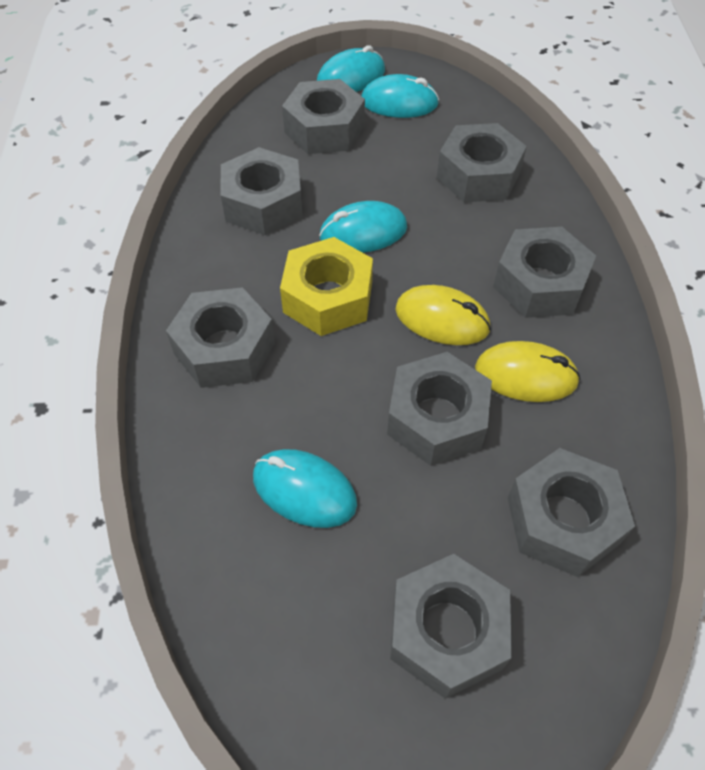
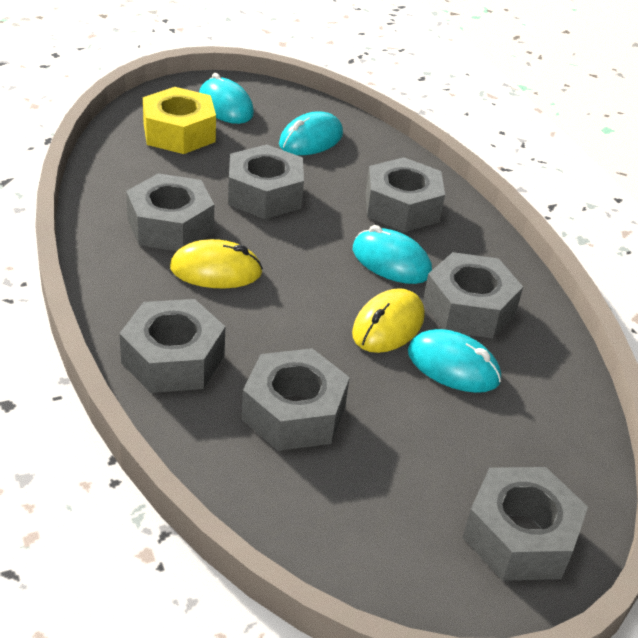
grey nut: 8 -> 7

